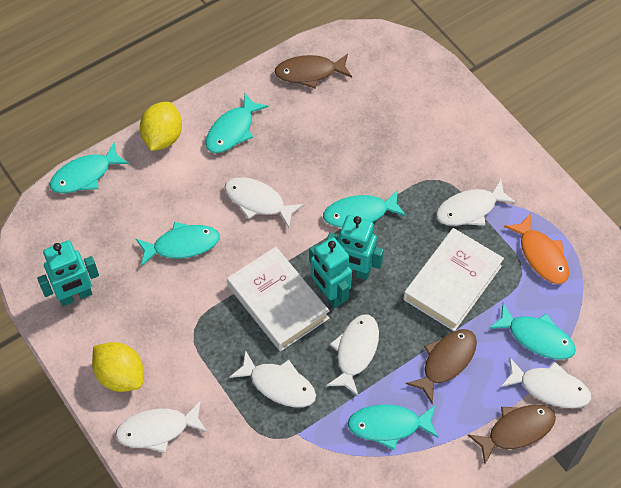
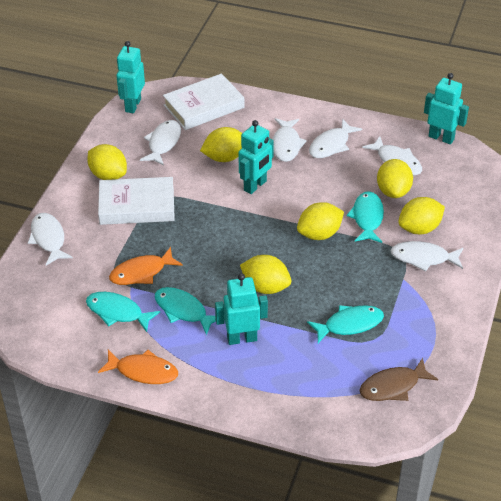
brown fish: 3 -> 1
orange fish: 1 -> 2
turquoise fish: 6 -> 4
turquoise robot: 3 -> 4
yellow lemon: 2 -> 6

